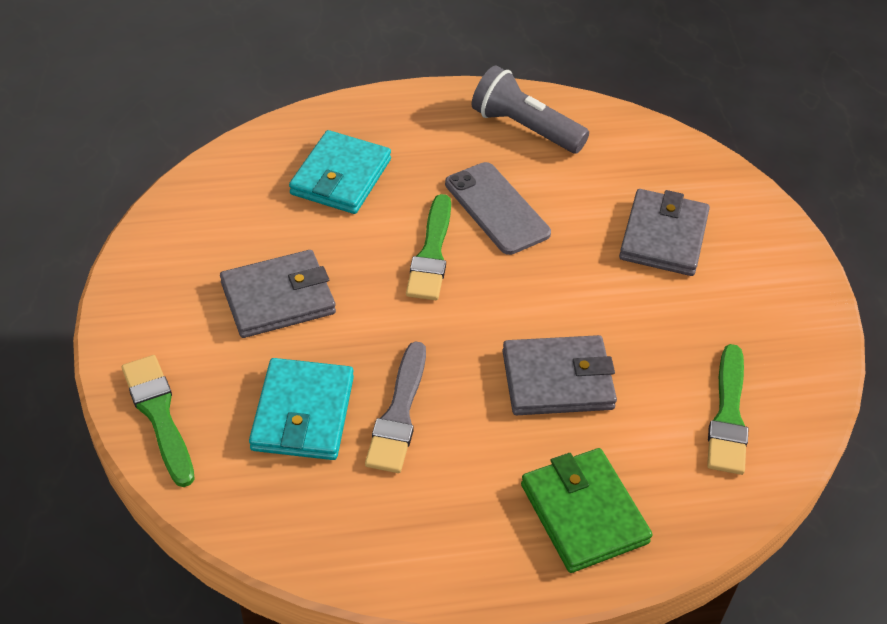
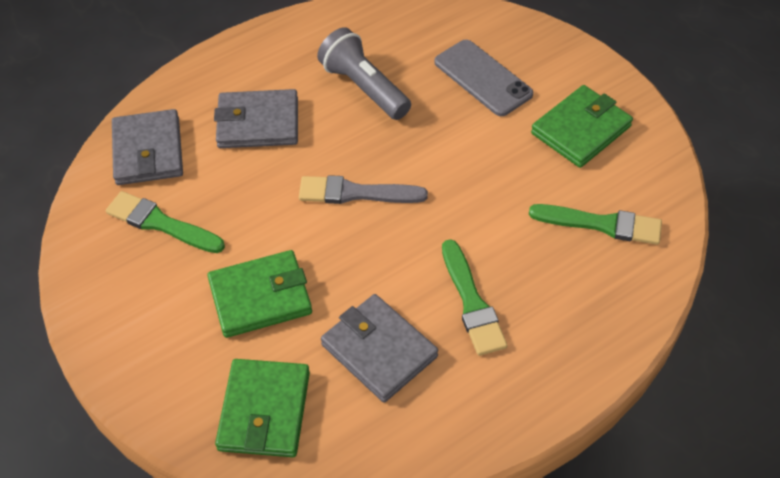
green wallet: 1 -> 3
turquoise wallet: 2 -> 0

